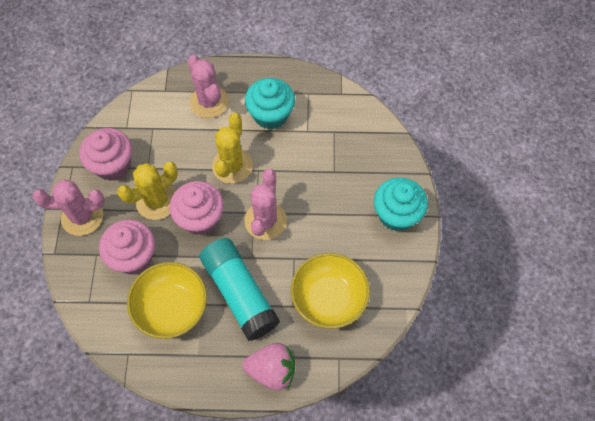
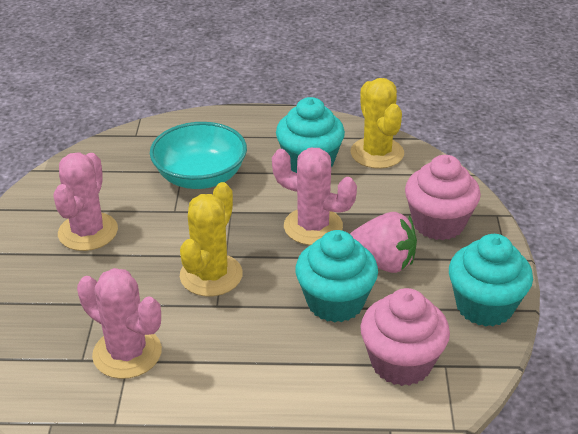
pink cupcake: 3 -> 2
turquoise bowl: 0 -> 1
turquoise cupcake: 2 -> 3
turquoise glue stick: 1 -> 0
yellow bowl: 2 -> 0

